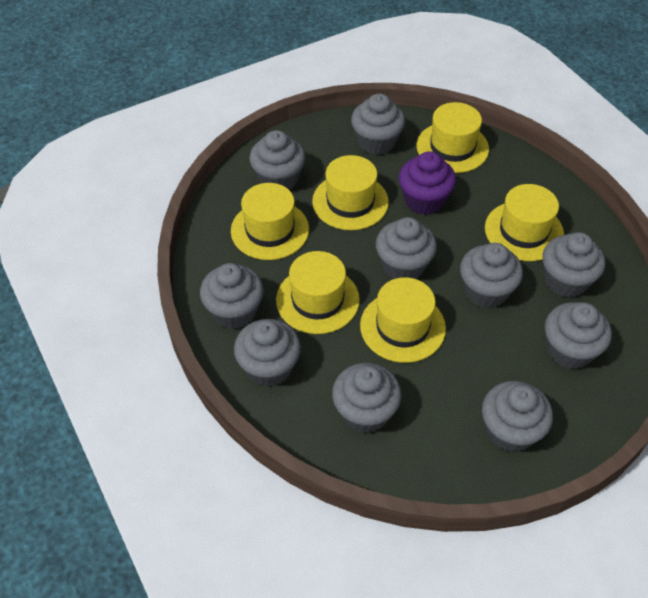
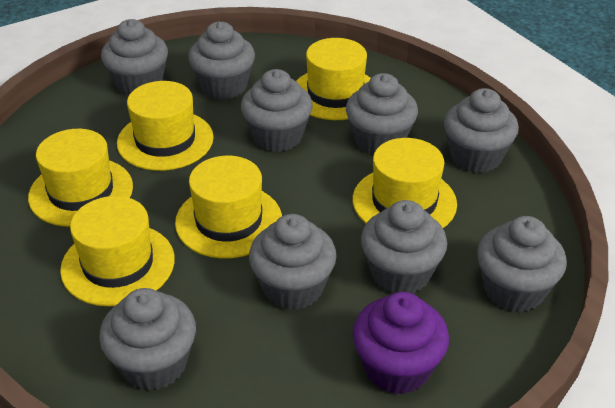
grey cupcake: 10 -> 9

